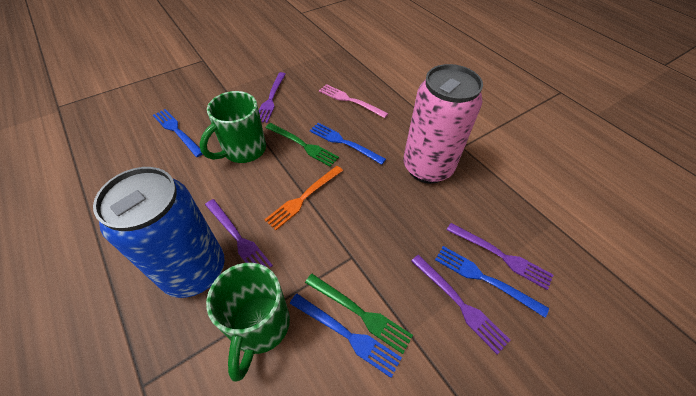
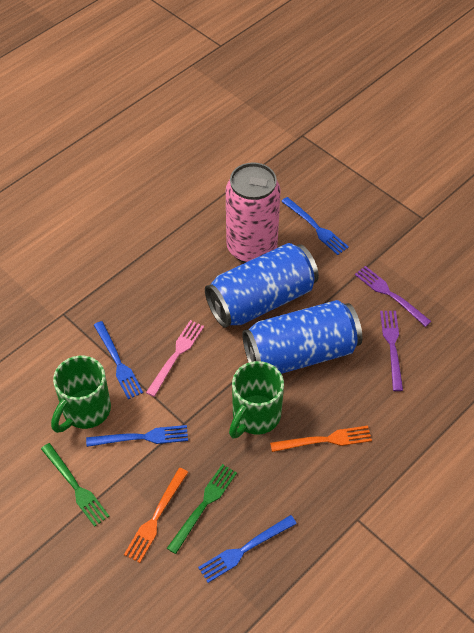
blue can: 1 -> 2
orange fork: 1 -> 2
purple fork: 4 -> 2

